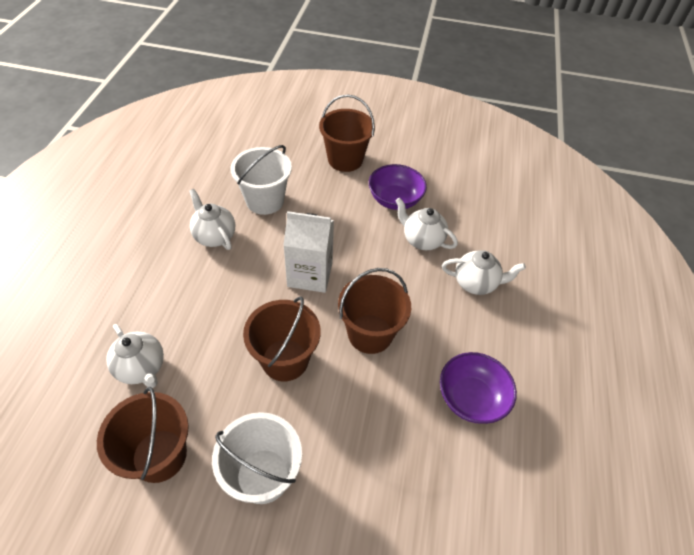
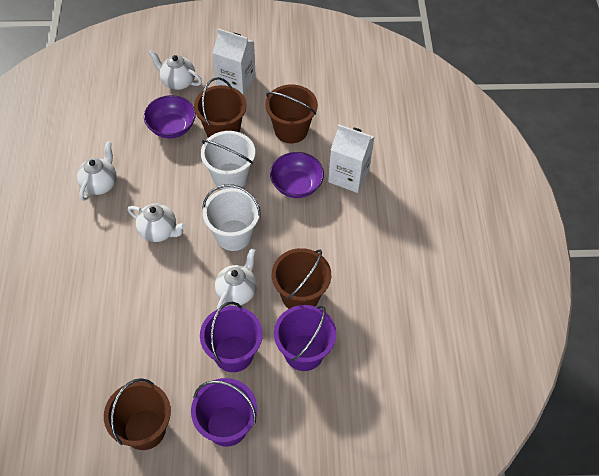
purple bucket: 0 -> 3
white carton: 1 -> 2

